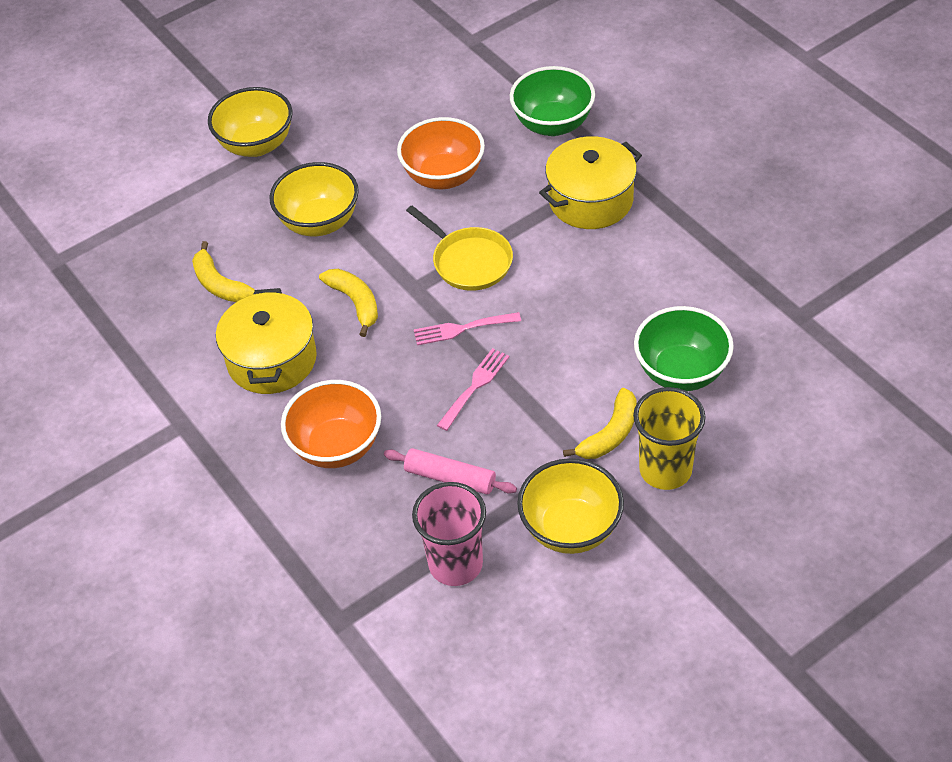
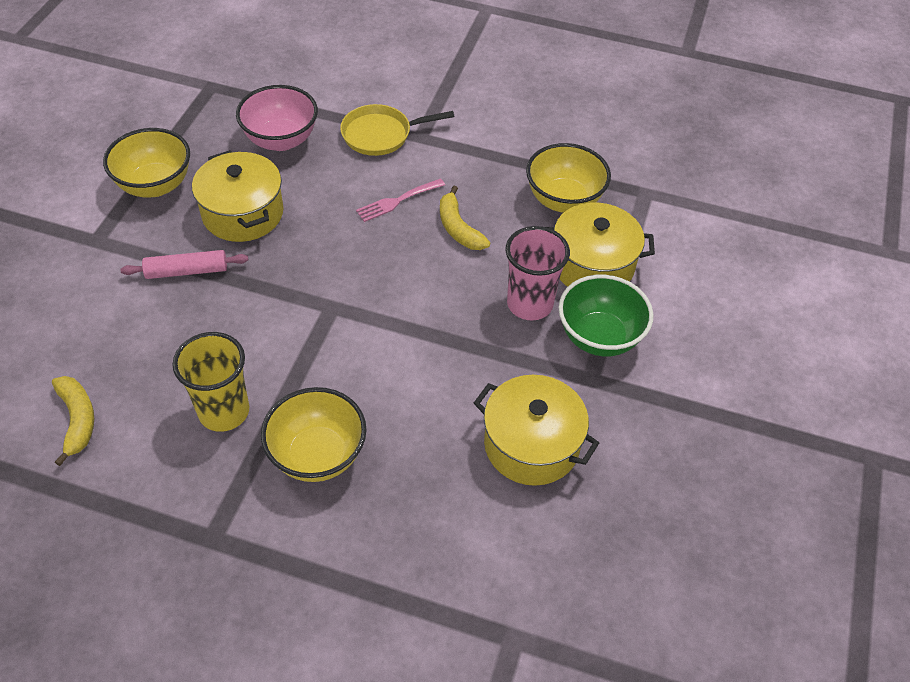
green bowl: 2 -> 1
orange bowl: 2 -> 0
pink bowl: 0 -> 1
pink fork: 2 -> 1
yellow banana: 3 -> 2
yellow pot: 2 -> 3

